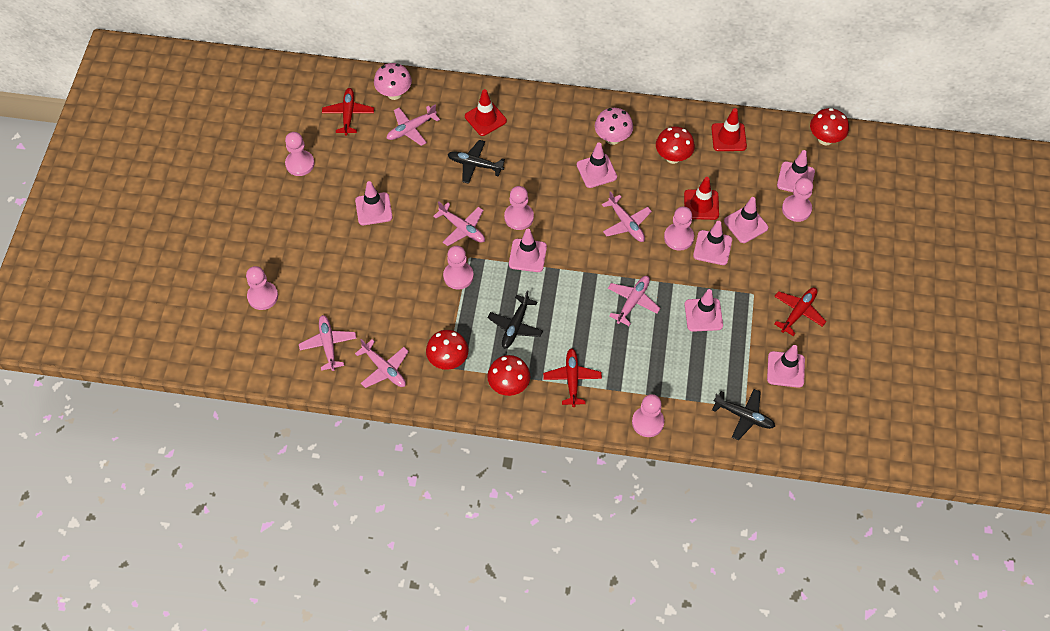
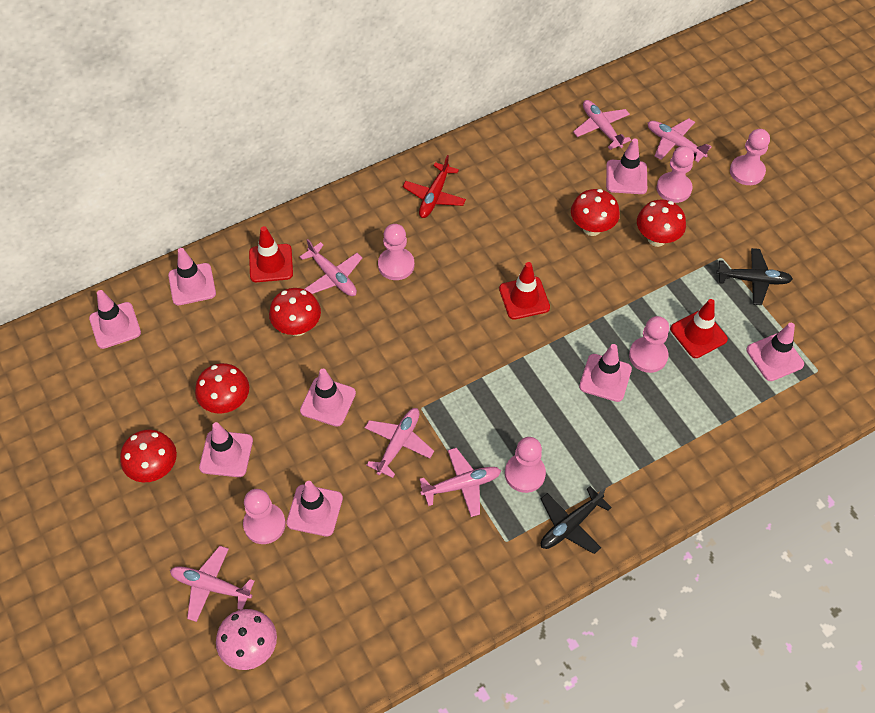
black plane: 3 -> 2
pink mushroom: 2 -> 1
pink pawn: 7 -> 6
red mushroom: 4 -> 5
red plane: 3 -> 1

